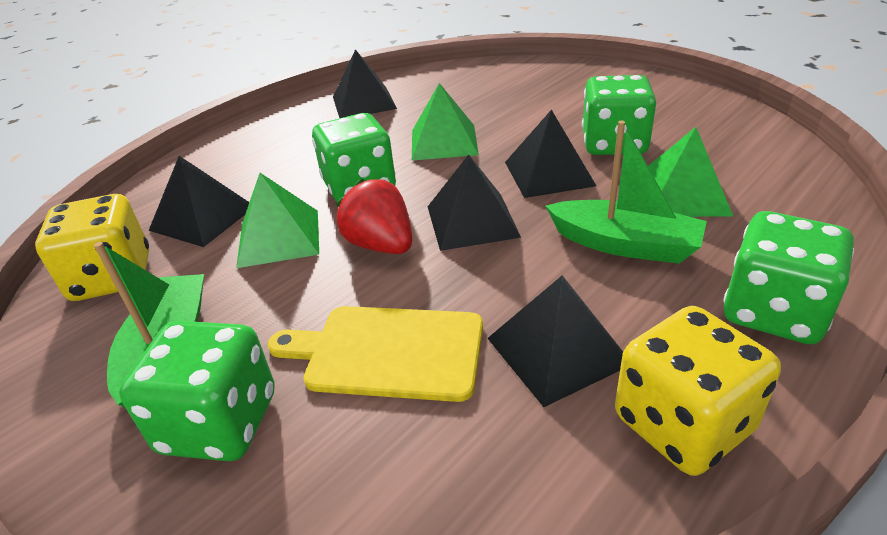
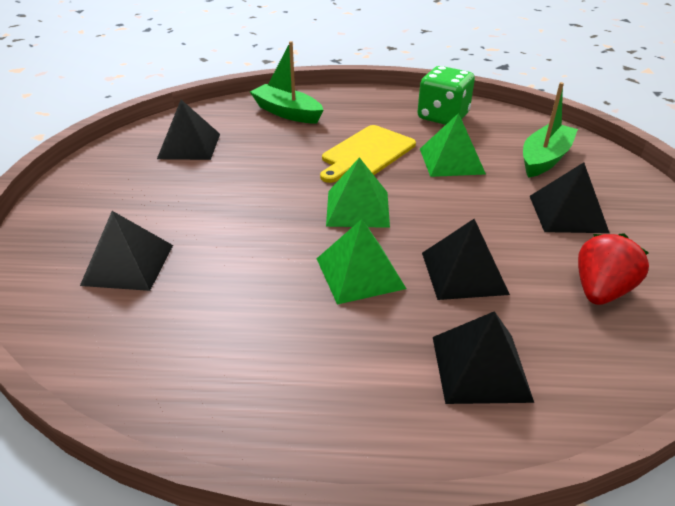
green dice: 4 -> 1
yellow dice: 2 -> 0

